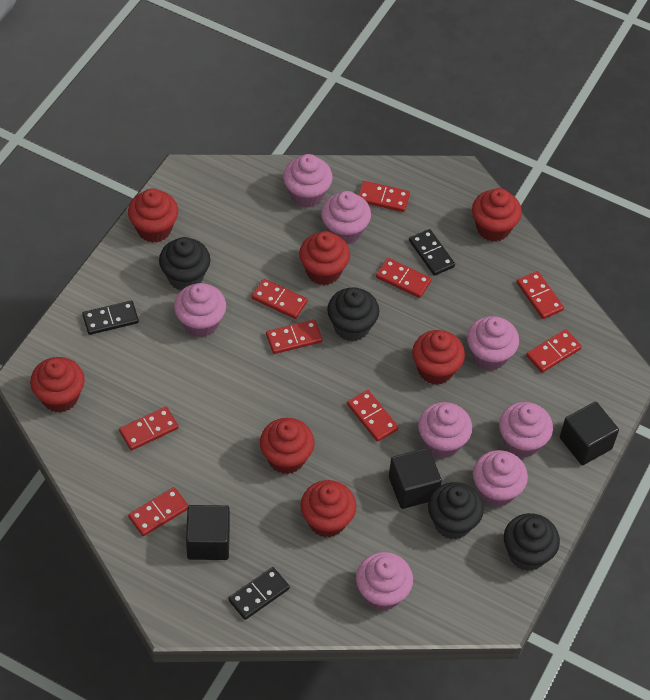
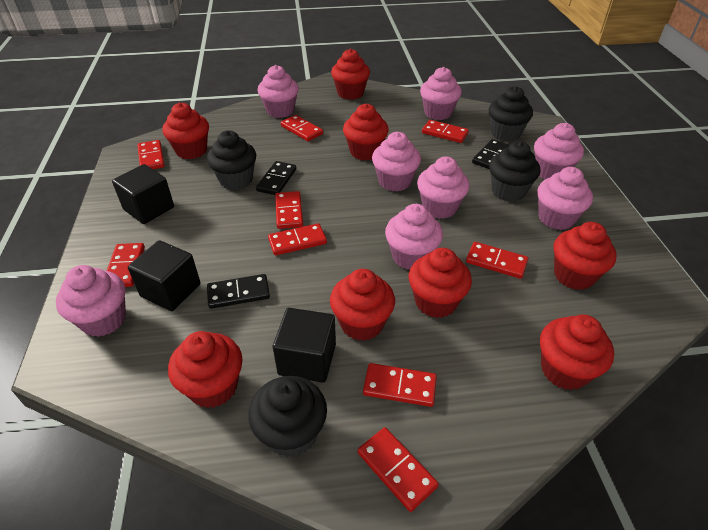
red cupcake: 7 -> 8

